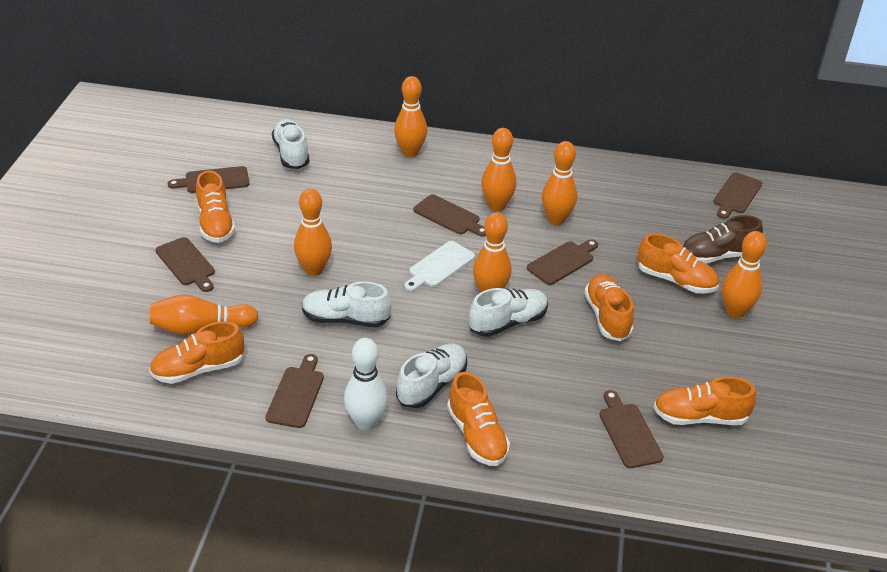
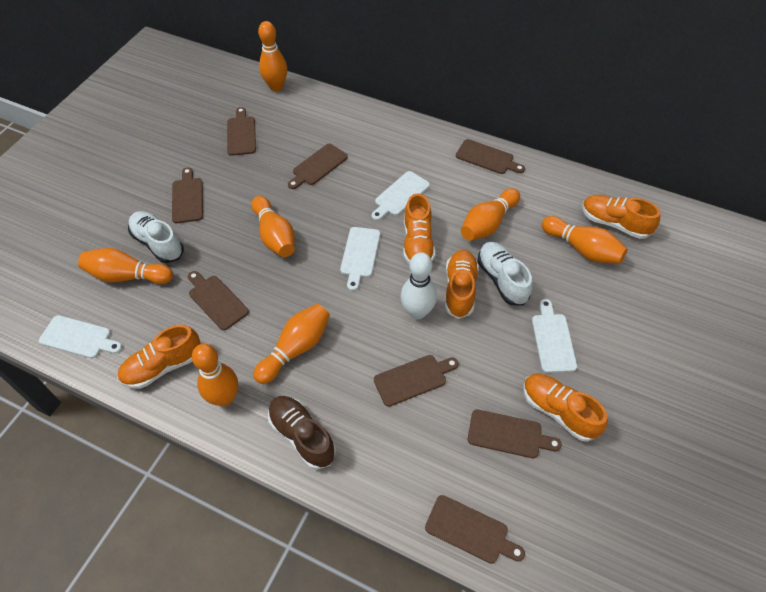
brown cutting board: 7 -> 8
orange shoe: 6 -> 5
white cutting board: 1 -> 4
white shoe: 4 -> 2

